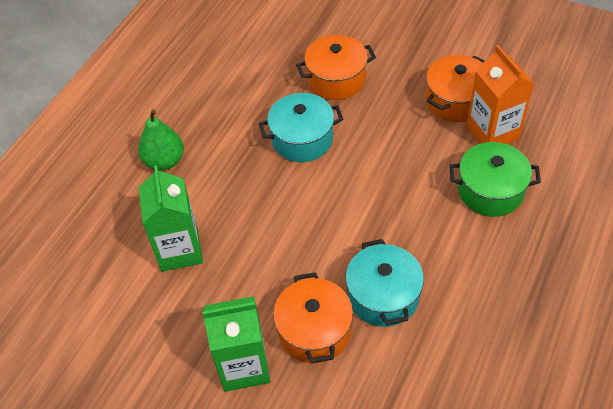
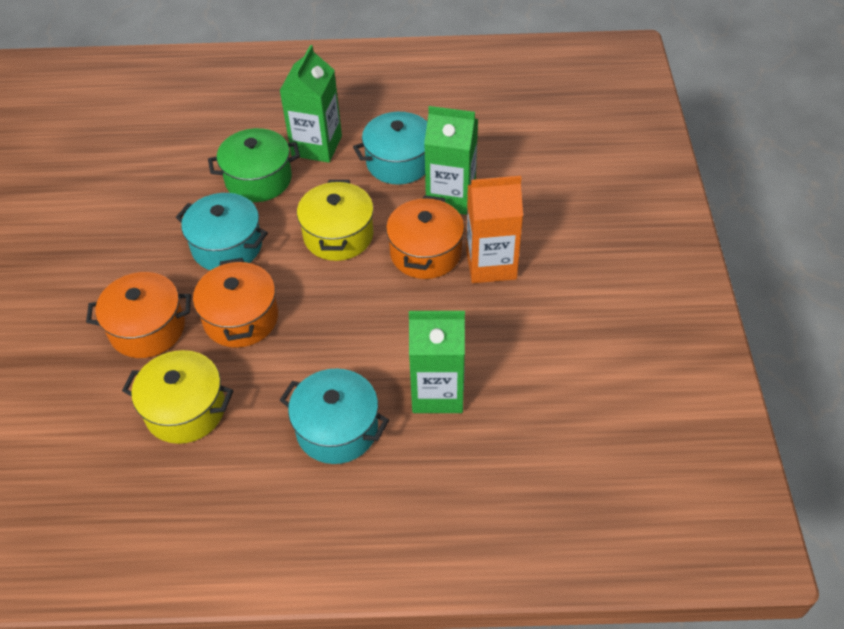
green carton: 2 -> 3
green pear: 1 -> 0
turquoise pot: 2 -> 3
yellow pot: 0 -> 2

